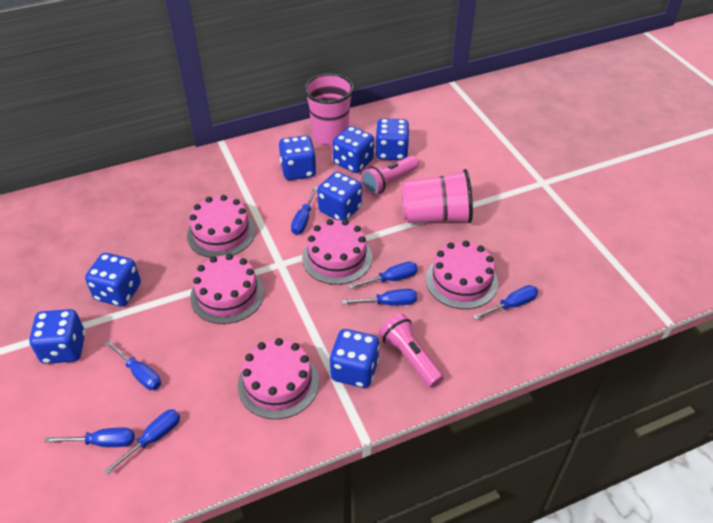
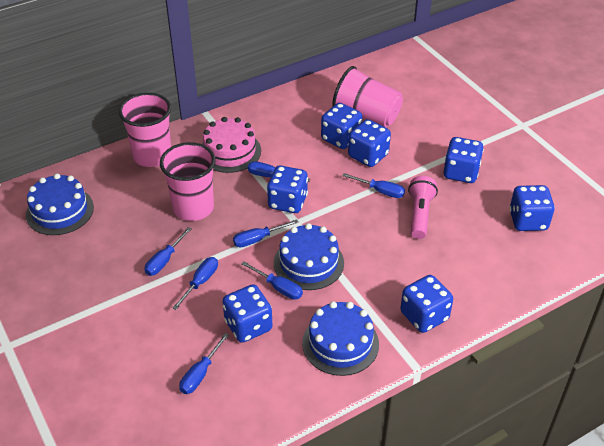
blue cake: 0 -> 3
pink cake: 5 -> 1
pink cup: 2 -> 3
pink flashlight: 2 -> 1

